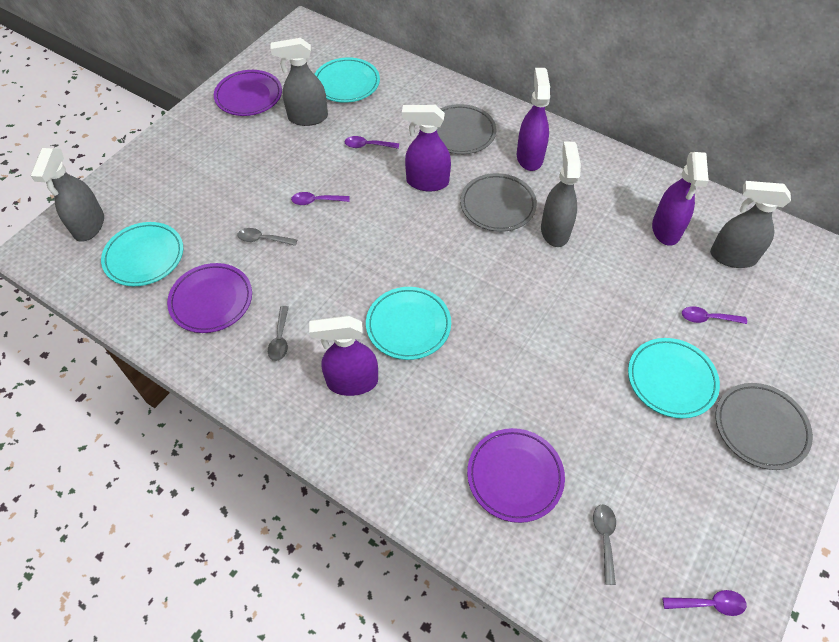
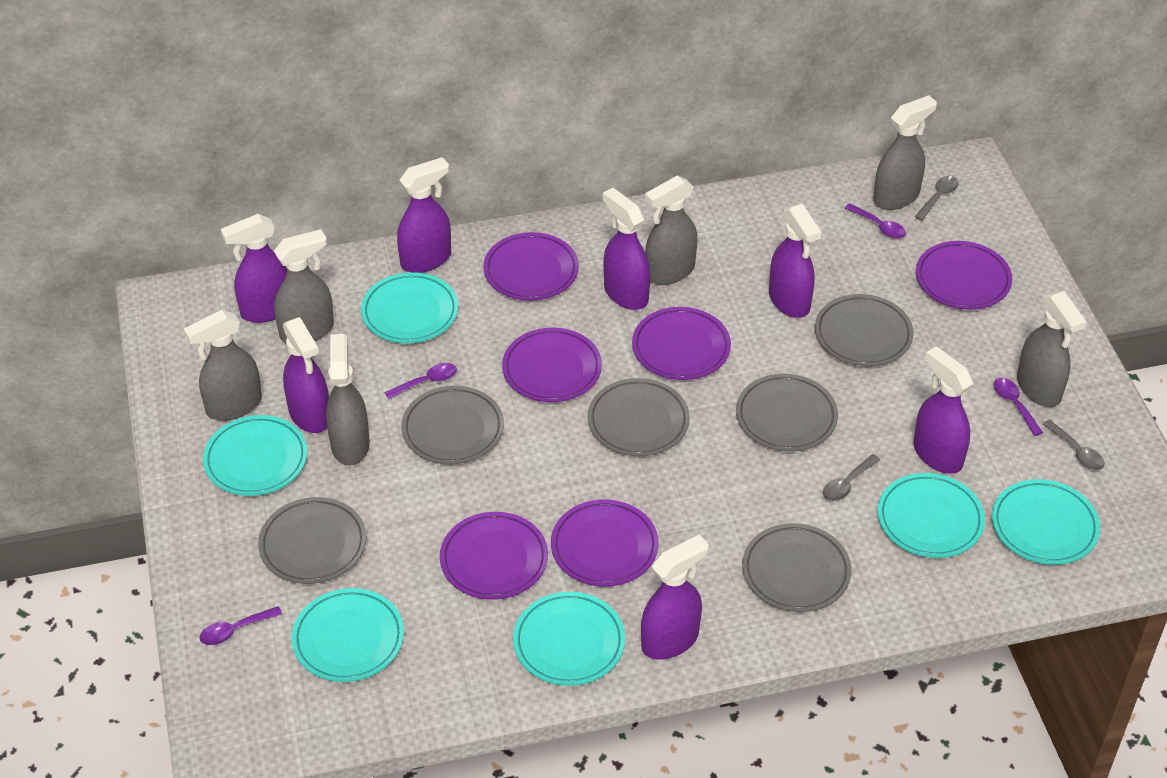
grey plate: 3 -> 6
grey spray bottle: 4 -> 6
purple plate: 3 -> 6
purple spray bottle: 4 -> 7
turquoise plate: 4 -> 6

